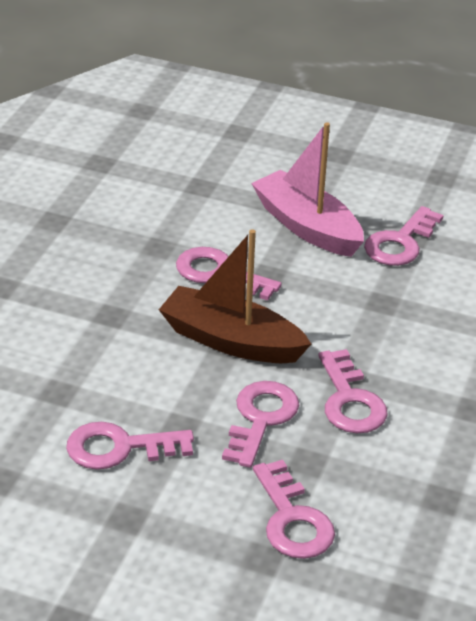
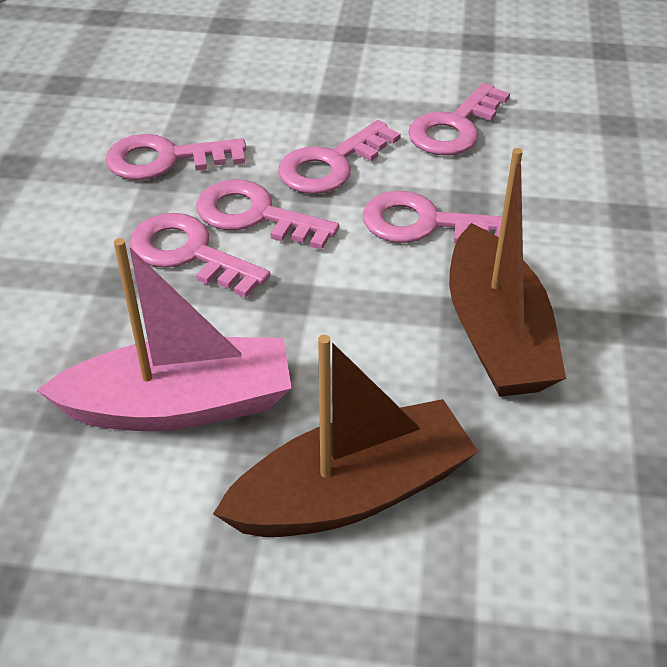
brown boat: 1 -> 2

